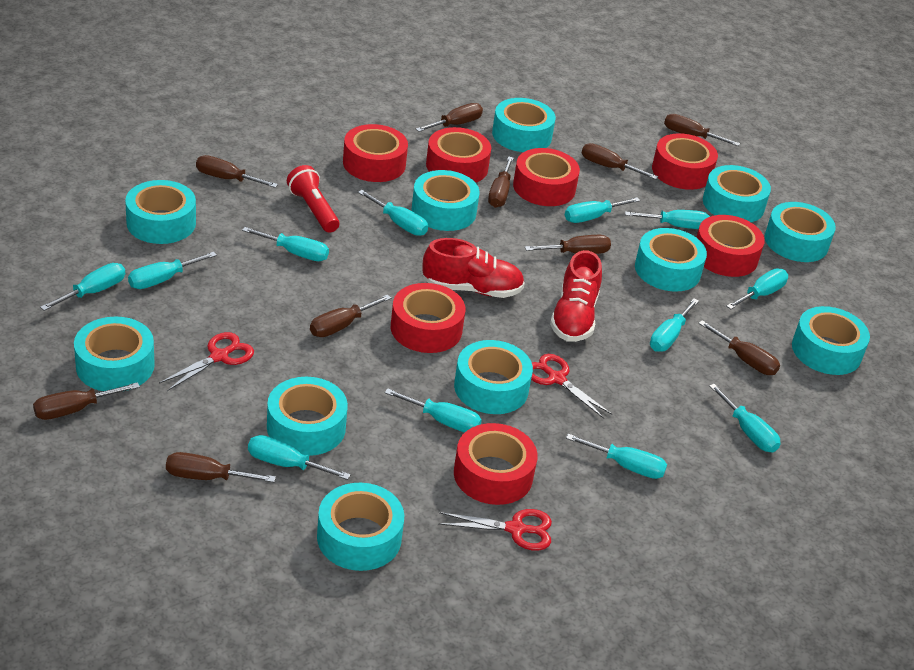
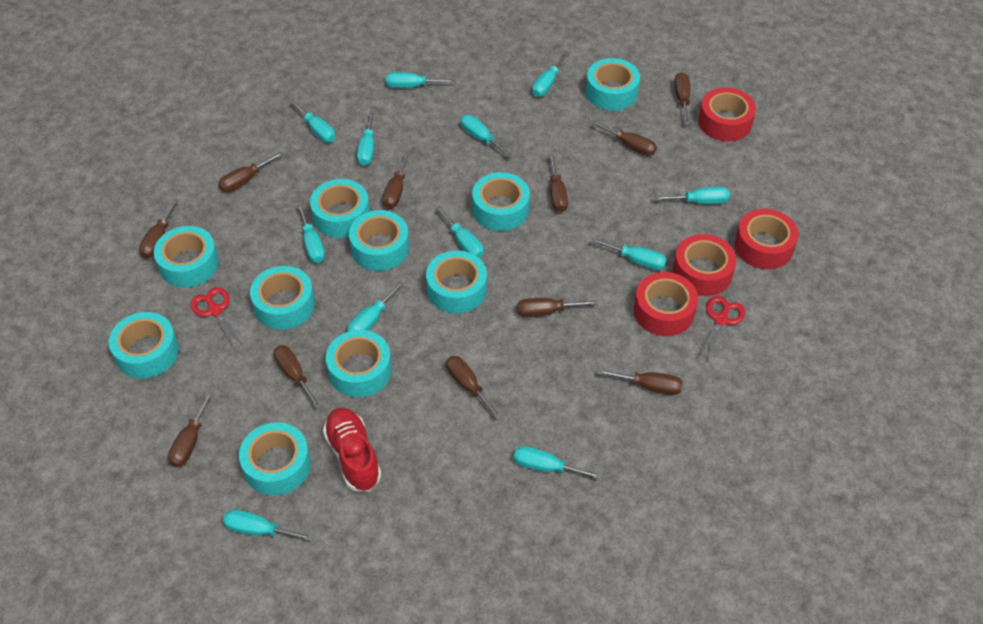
brown screwdriver: 10 -> 11
red flashlight: 1 -> 0
red scissors: 3 -> 2
red shoe: 2 -> 1
red tape: 7 -> 4
turquoise tape: 11 -> 10

